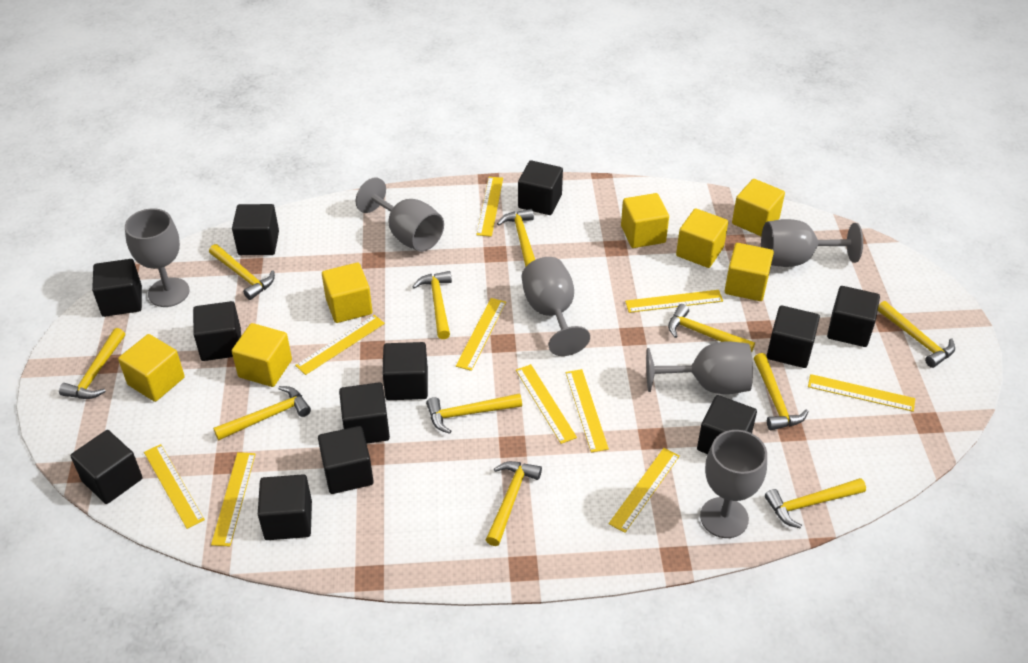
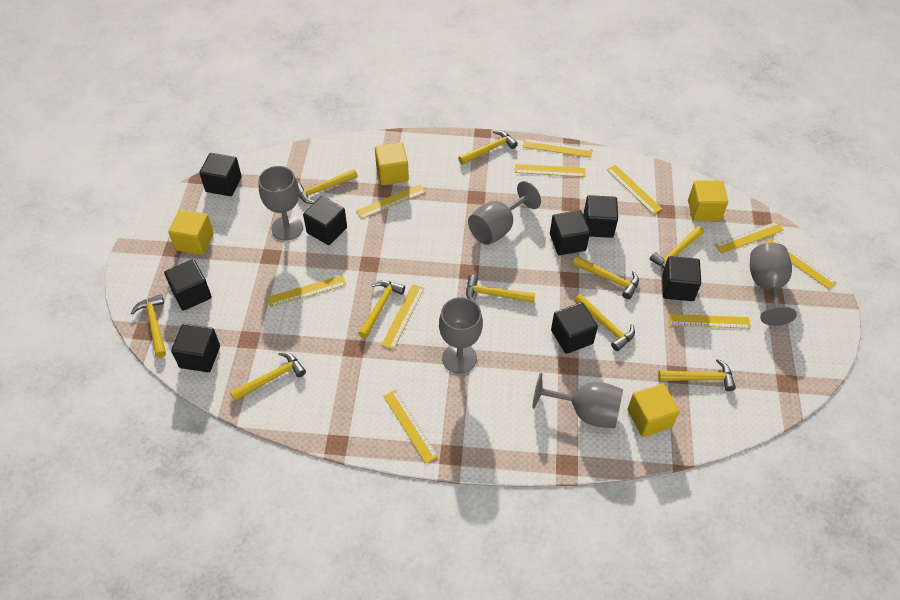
black cube: 12 -> 8
grey goblet: 6 -> 5
yellow cube: 7 -> 4
yellow hammer: 11 -> 10

